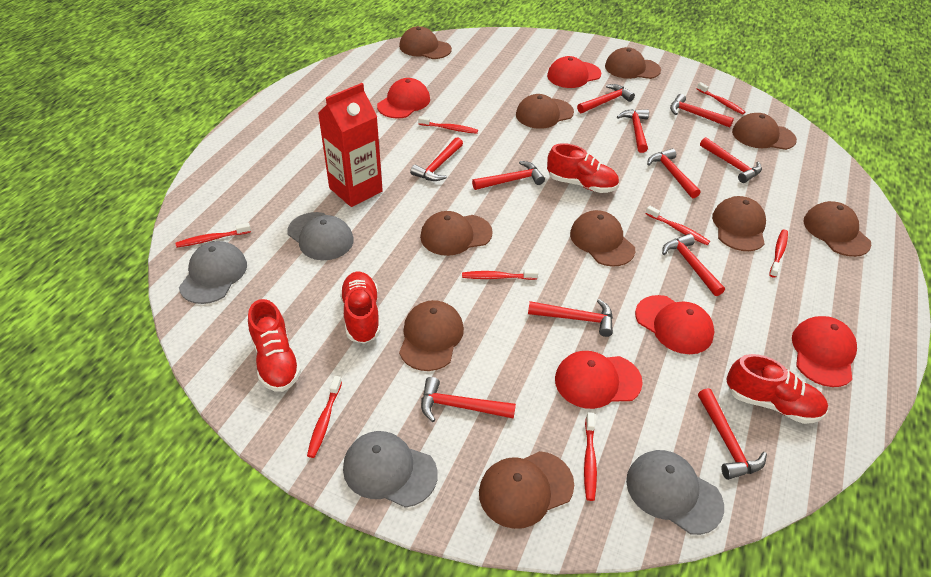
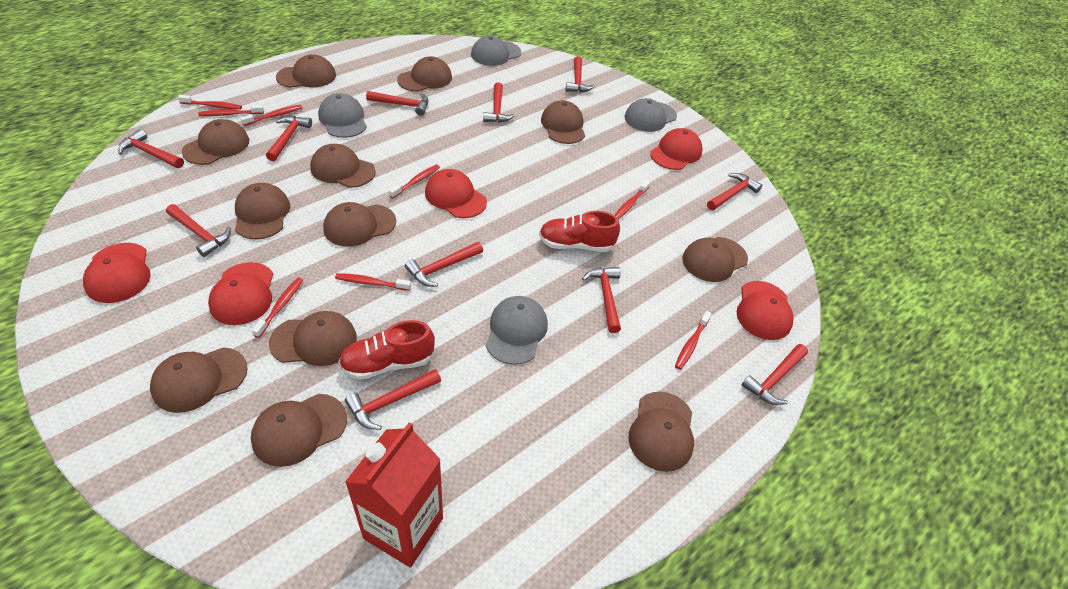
brown cap: 10 -> 12
red shoe: 4 -> 2

